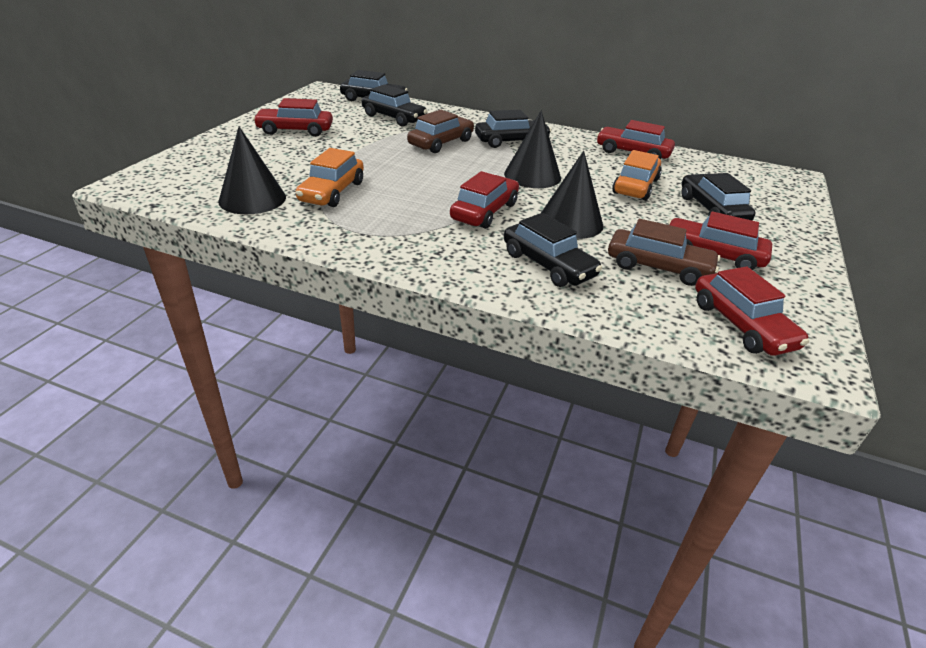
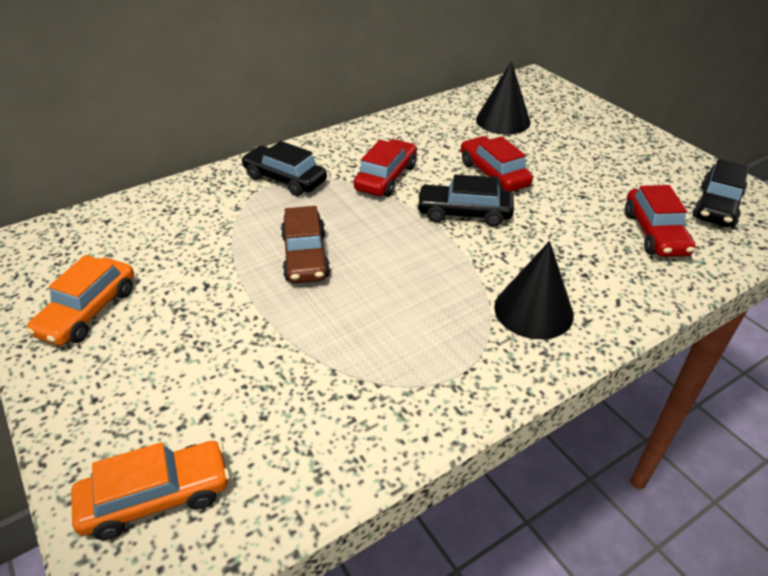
black car: 5 -> 3
black cone: 3 -> 2
brown car: 2 -> 1
red car: 5 -> 3

